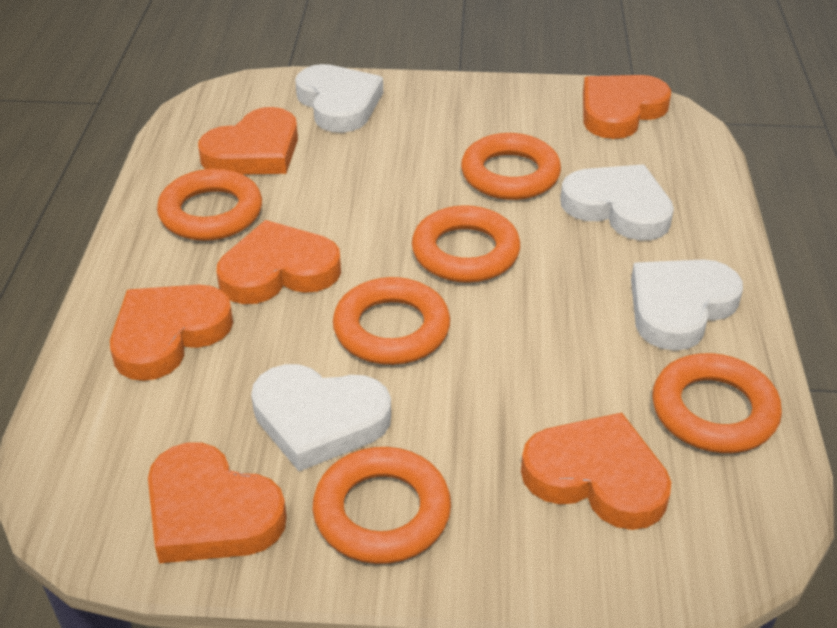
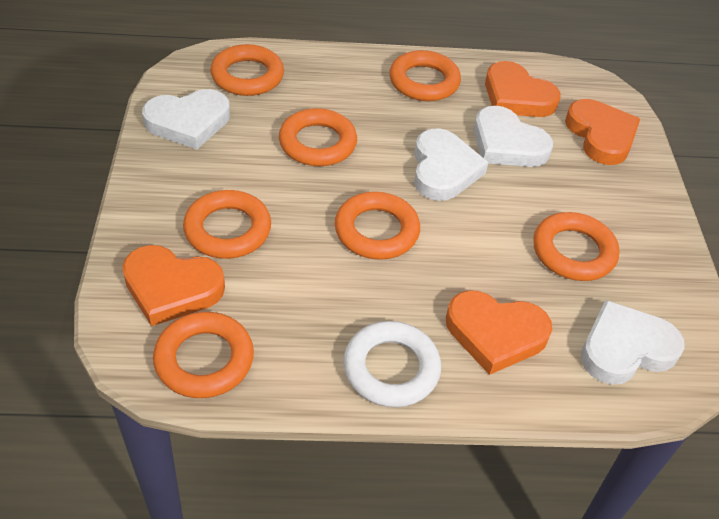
orange heart: 6 -> 4
orange ring: 6 -> 7
white ring: 0 -> 1

